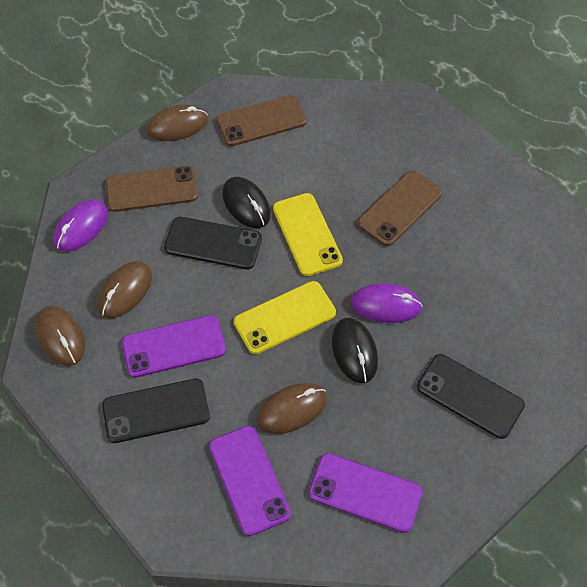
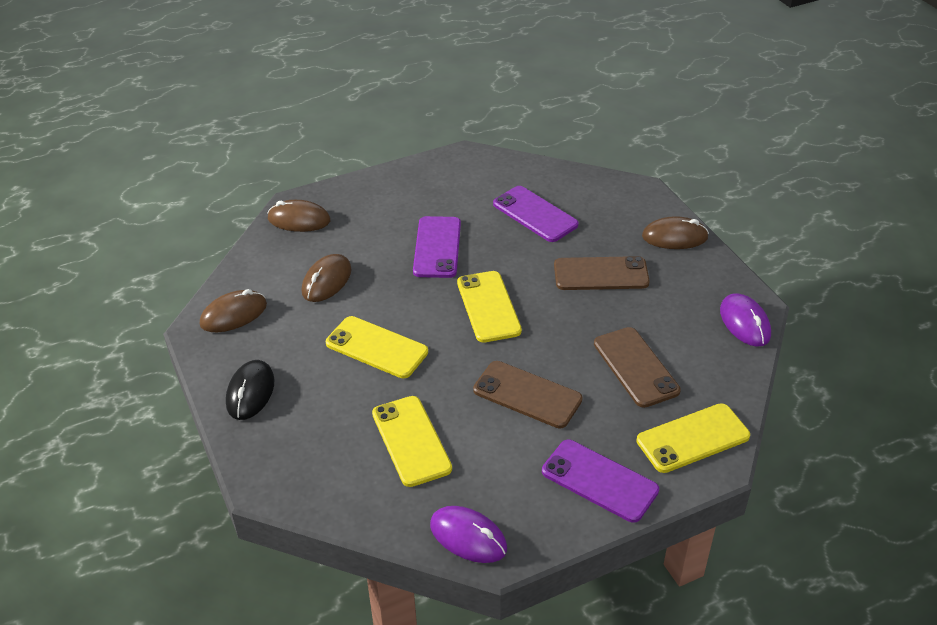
black mouse: 2 -> 1
black phone: 3 -> 0
yellow phone: 2 -> 4

